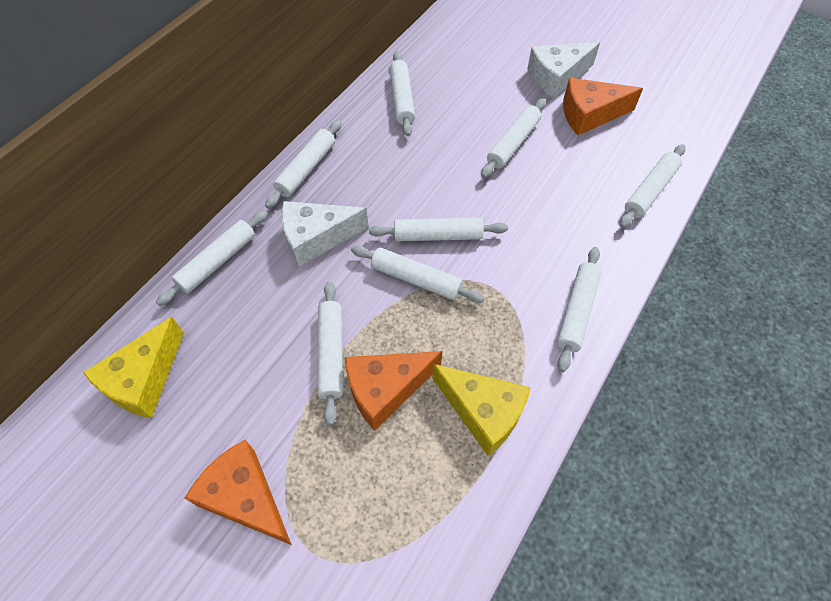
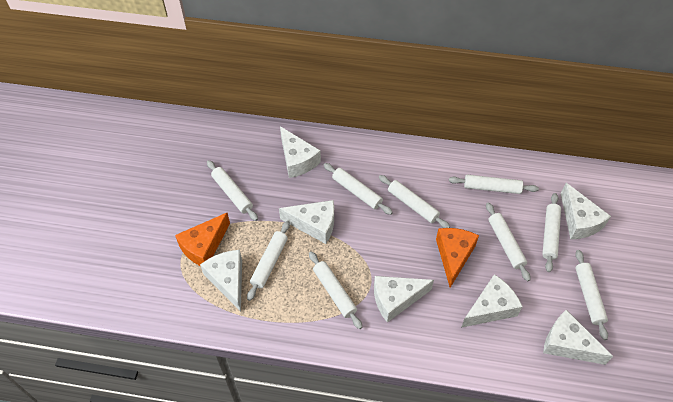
orange cheese: 3 -> 2
white cheese: 2 -> 7
yellow cheese: 2 -> 0

